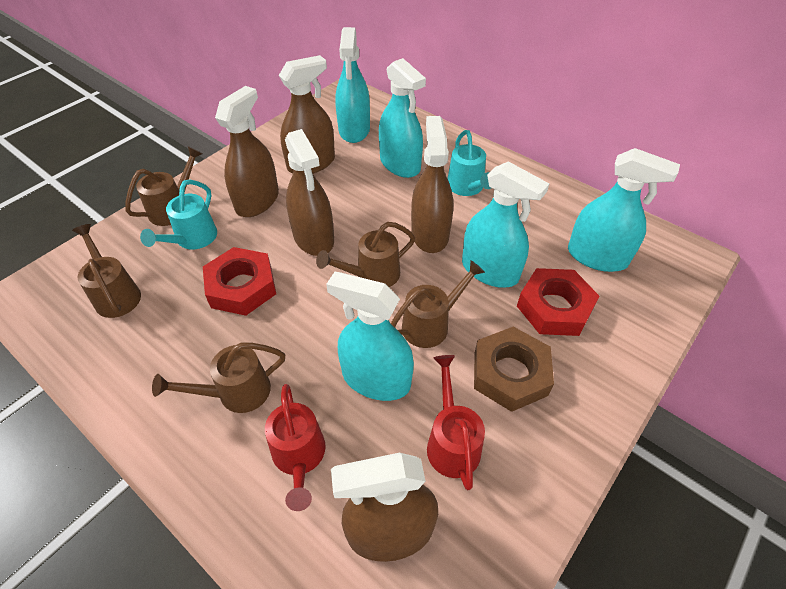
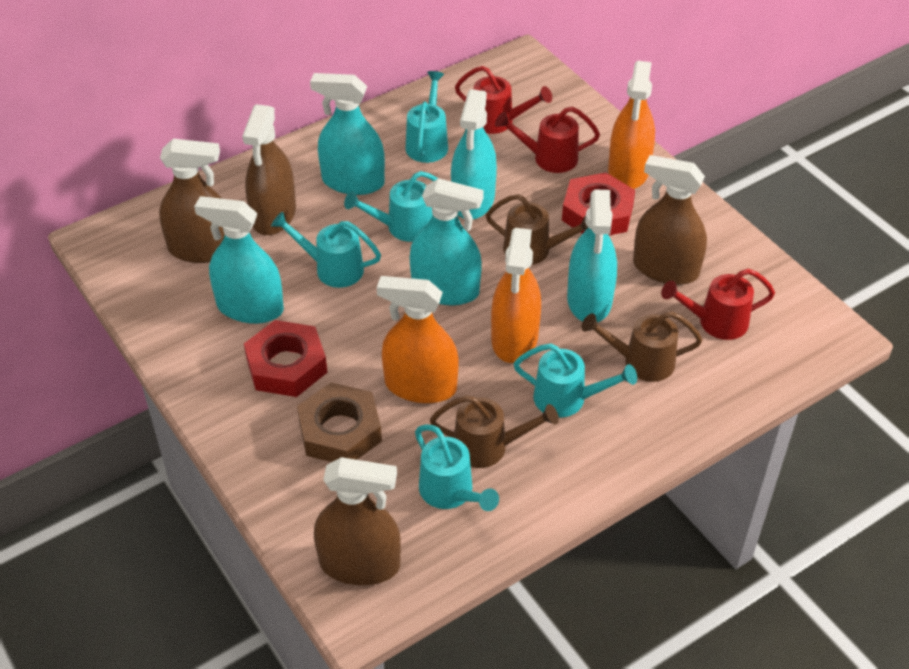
brown spray bottle: 5 -> 4
brown watering can: 5 -> 3
orange spray bottle: 0 -> 3
red watering can: 2 -> 3
turquoise watering can: 2 -> 5

